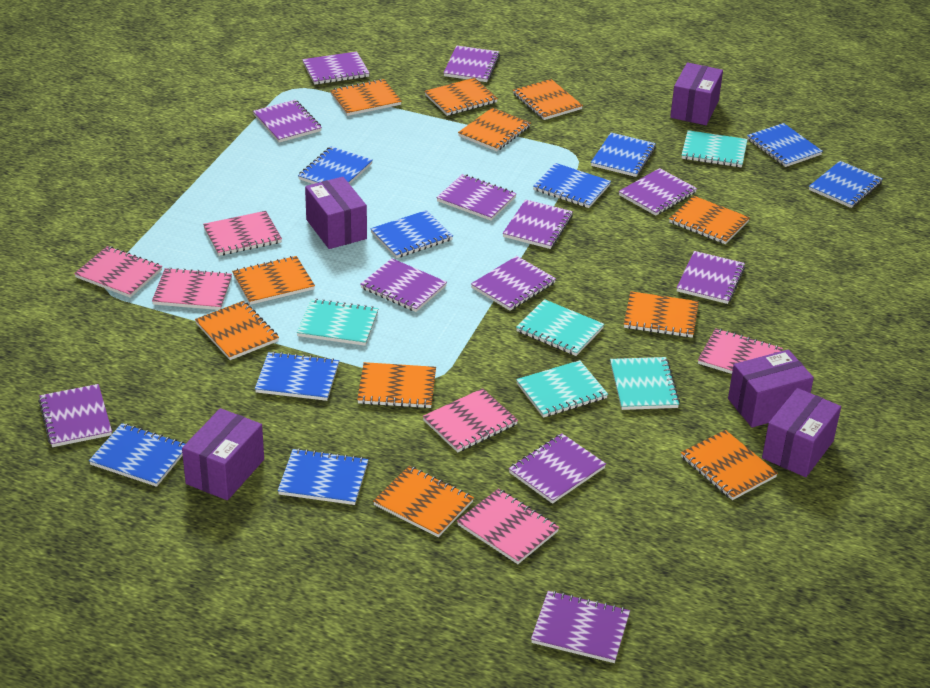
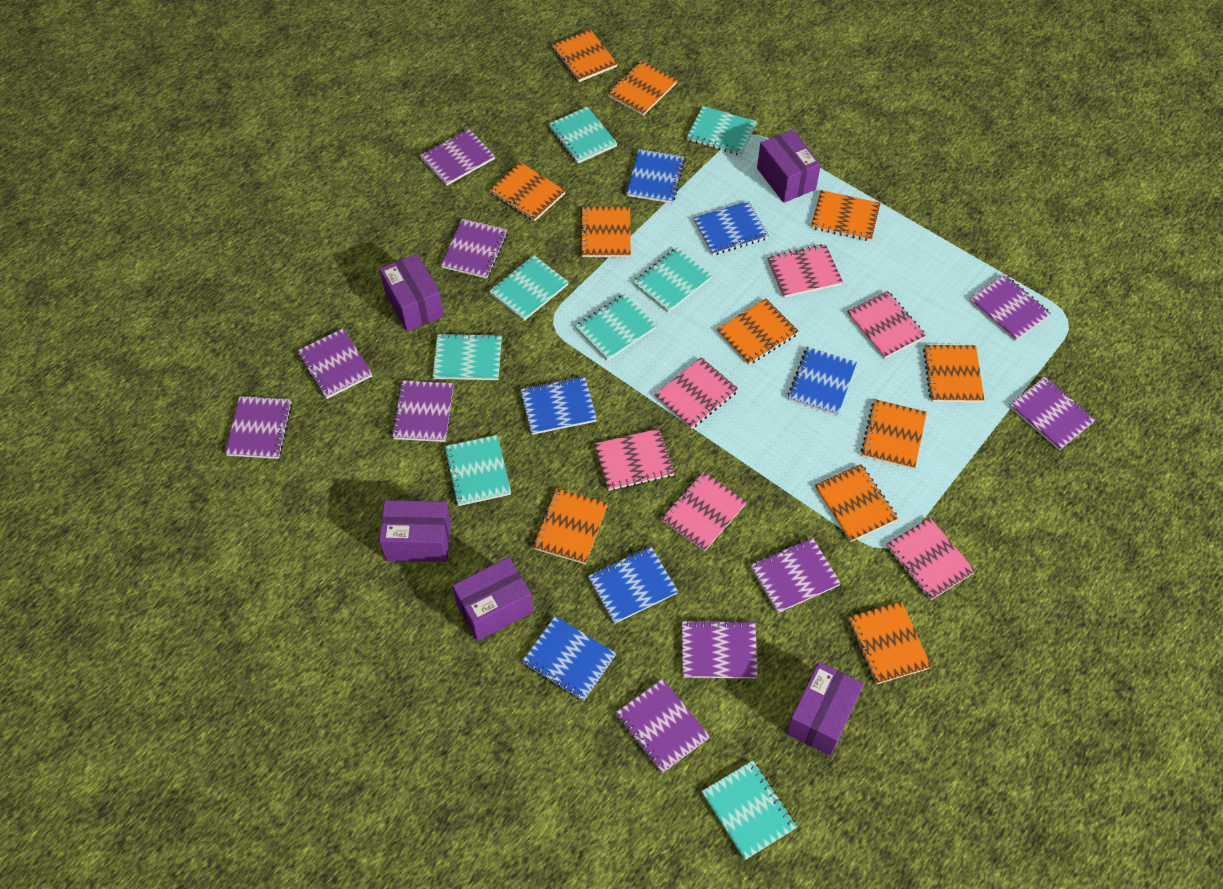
blue notebook: 9 -> 6
purple notebook: 12 -> 10
turquoise notebook: 5 -> 8

